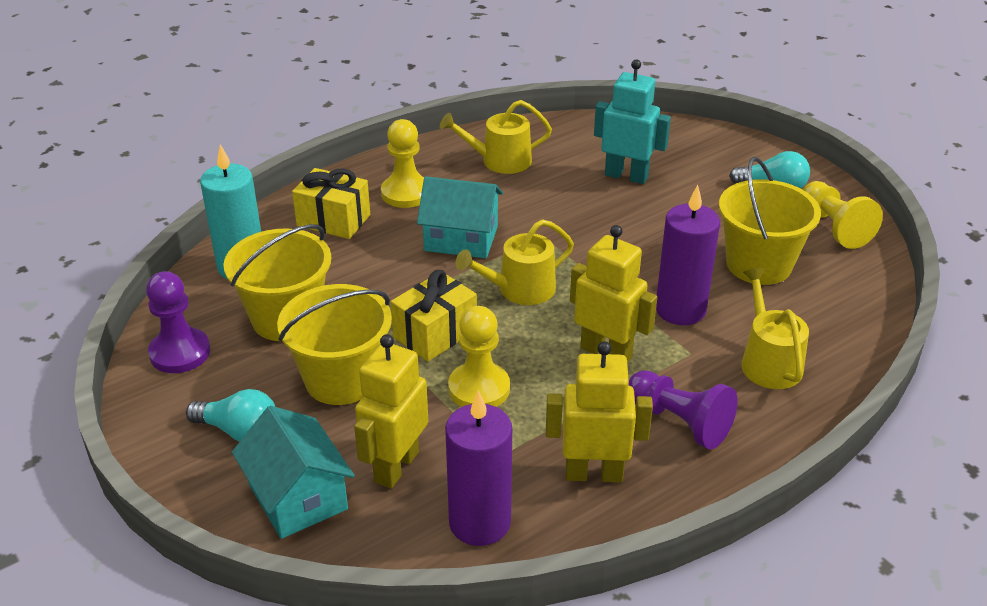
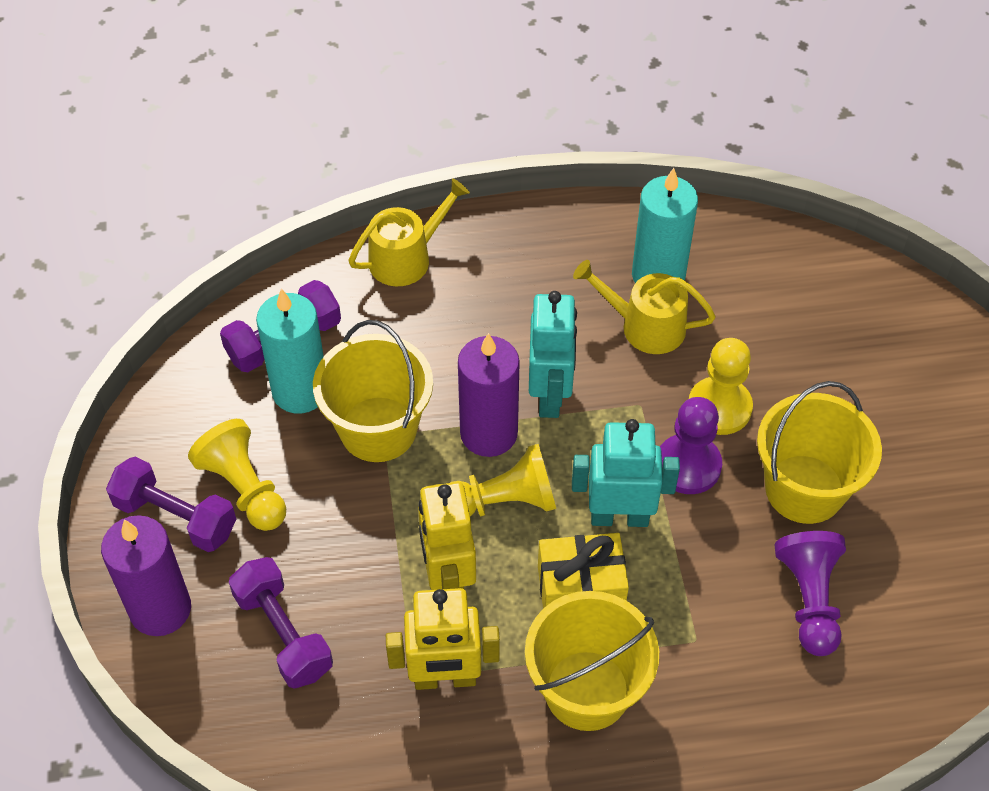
purple dumbbell: 0 -> 3
turquoise candle: 1 -> 2
turquoise house: 2 -> 0
turquoise light bulb: 2 -> 0
turquoise robot: 1 -> 2
yellow gift: 2 -> 1
yellow robot: 3 -> 2
yellow watering can: 3 -> 2

